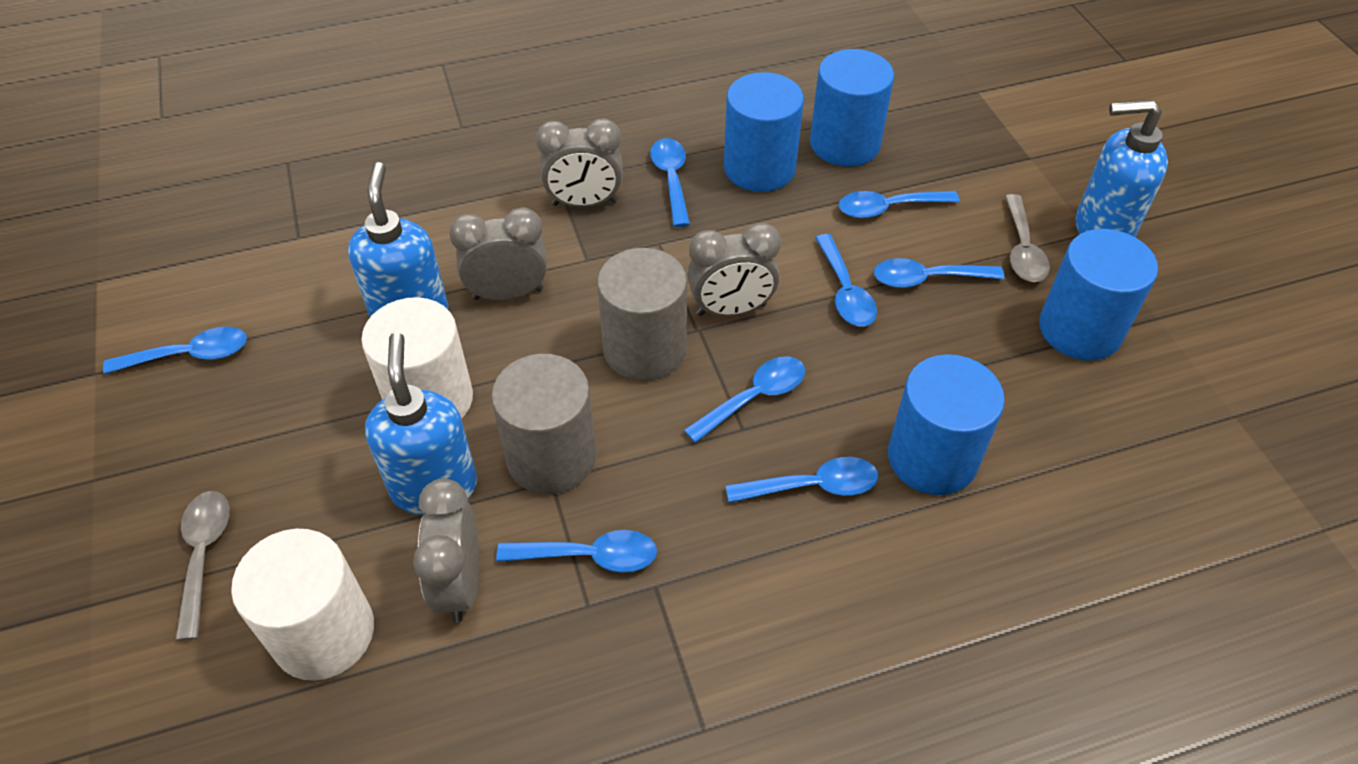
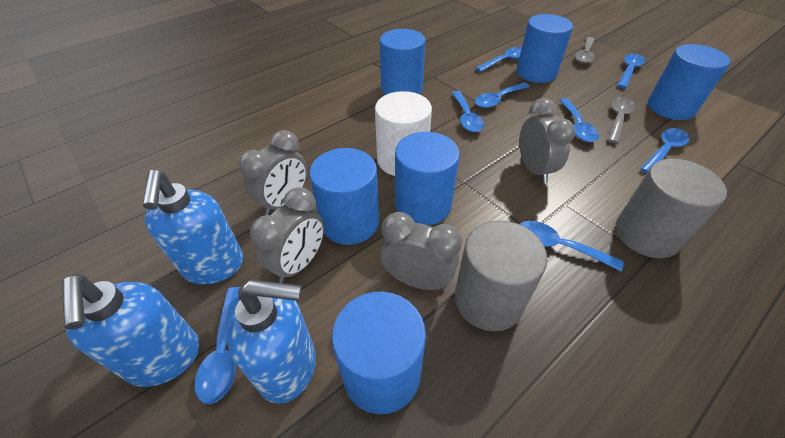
blue cylinder: 4 -> 6
white cylinder: 2 -> 1

